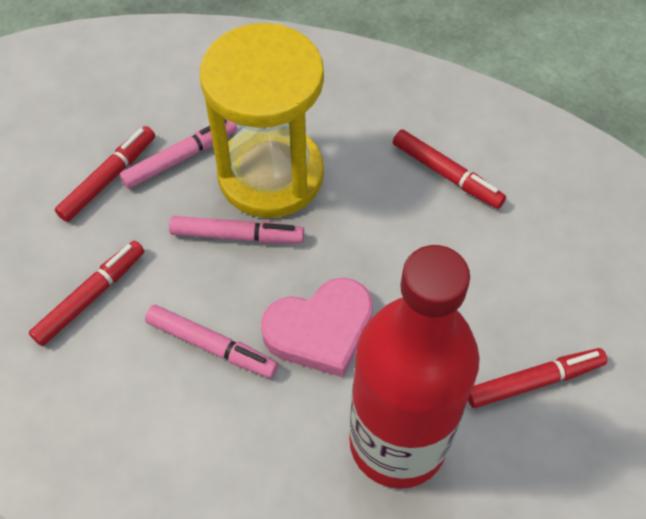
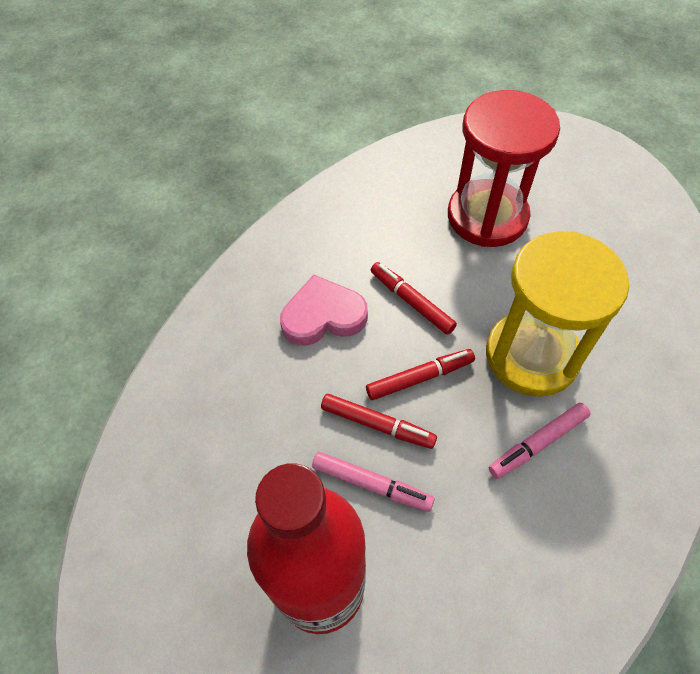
pink marker: 3 -> 2
red hourglass: 0 -> 1
red marker: 4 -> 3

